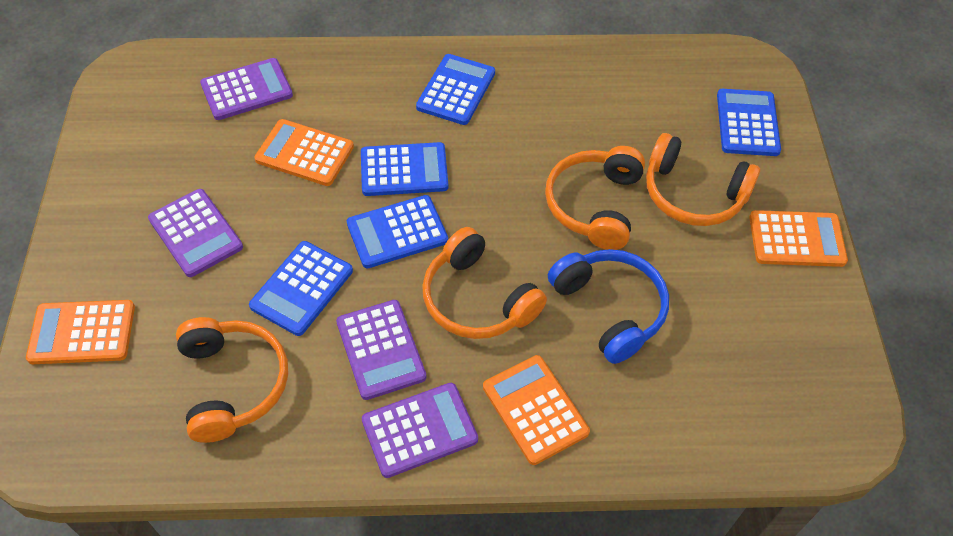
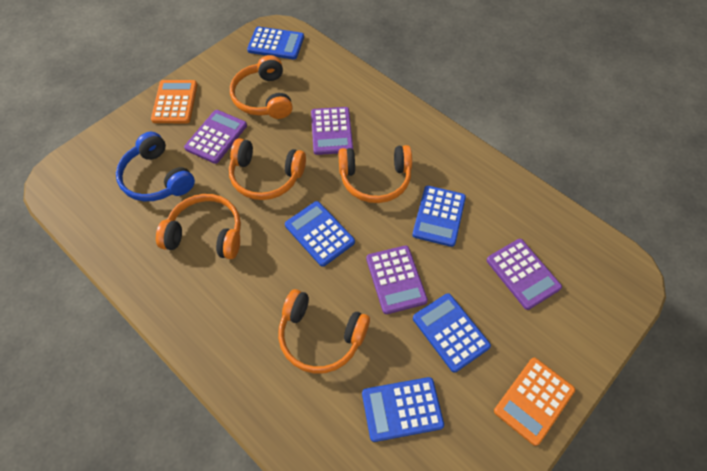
orange calculator: 4 -> 2
orange headphones: 4 -> 5

